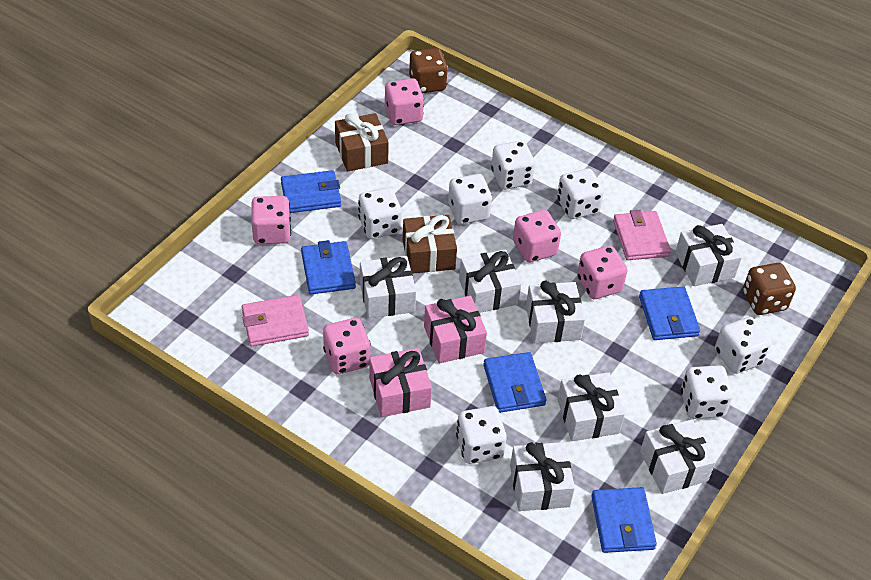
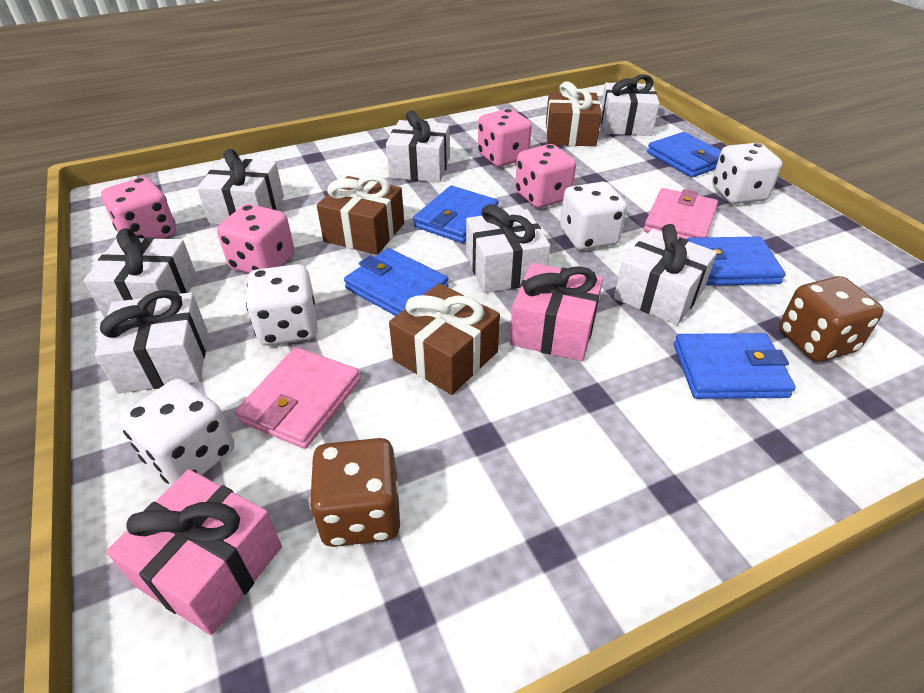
brown gift: 2 -> 3
pink dice: 5 -> 4
white dice: 7 -> 4

